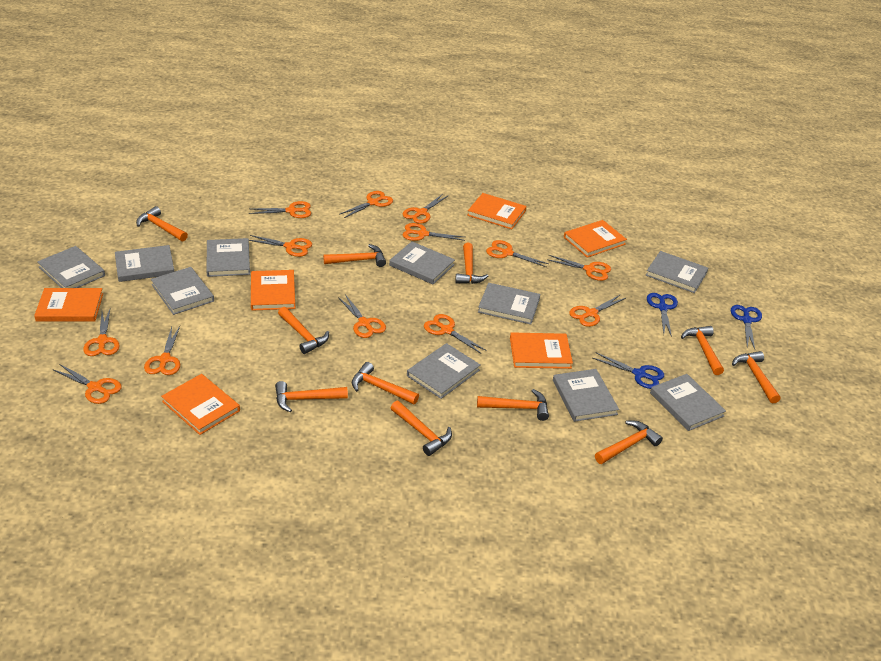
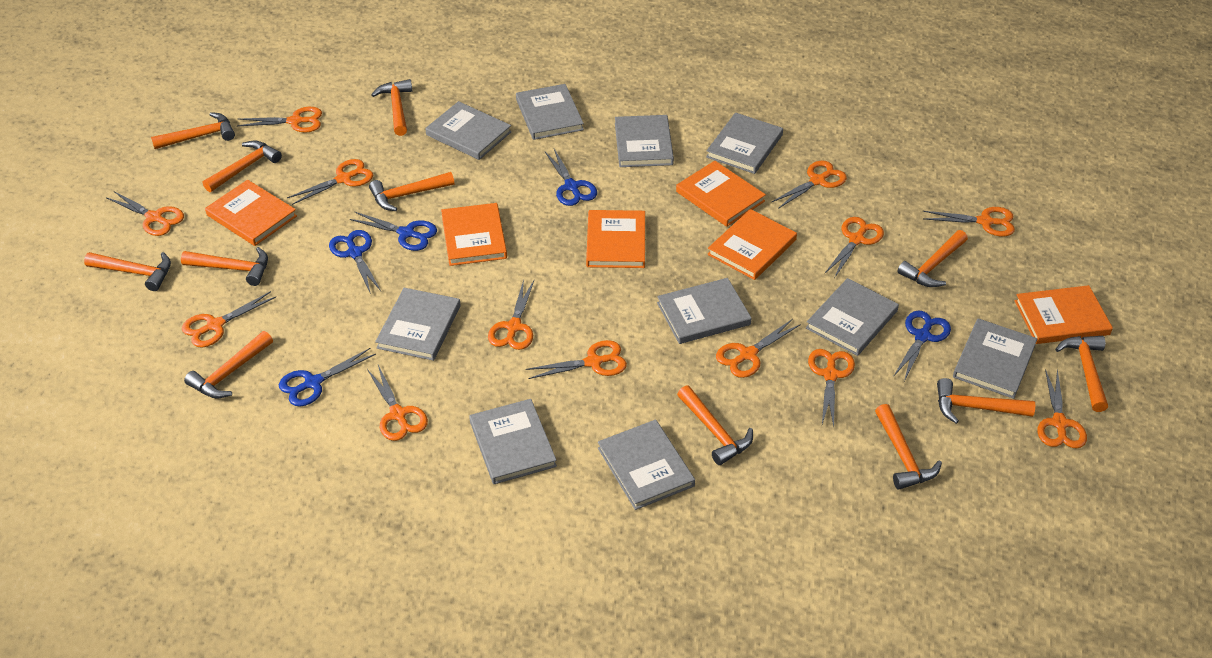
blue scissors: 3 -> 5
orange hammer: 11 -> 12

